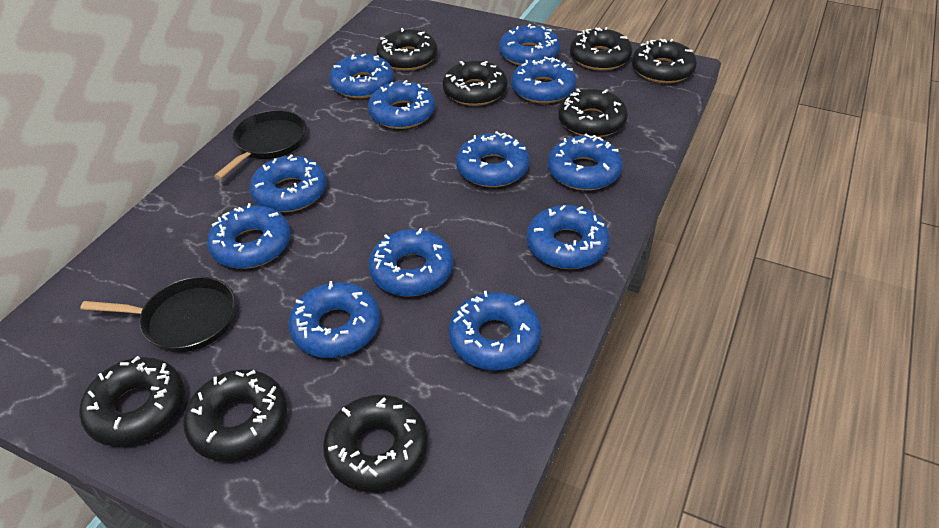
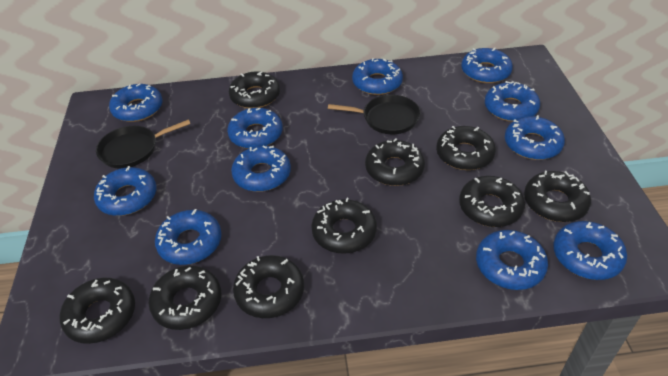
black donut: 8 -> 9
blue donut: 12 -> 11

